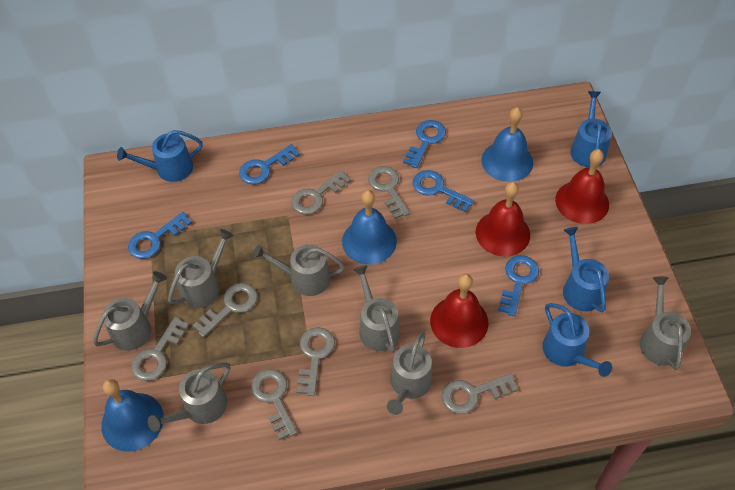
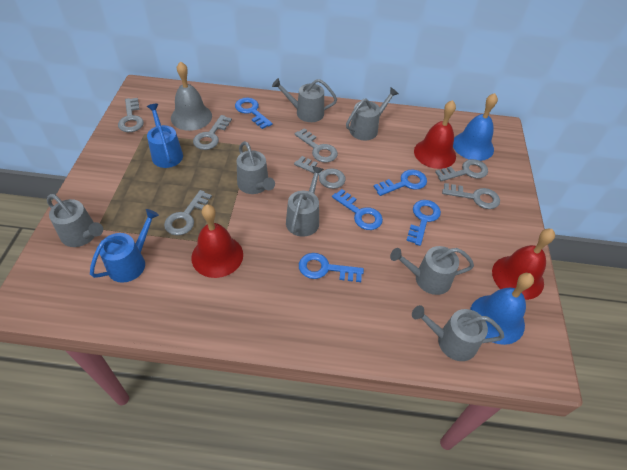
blue bell: 3 -> 2
blue watering can: 4 -> 2
grey bell: 0 -> 1

